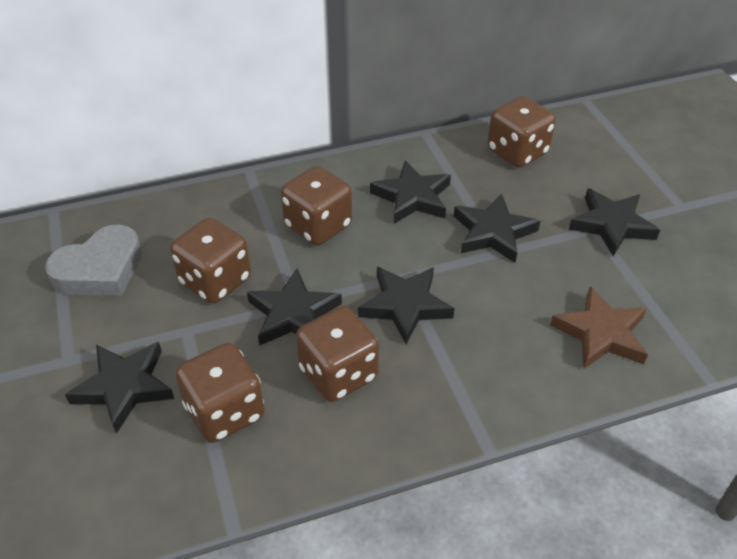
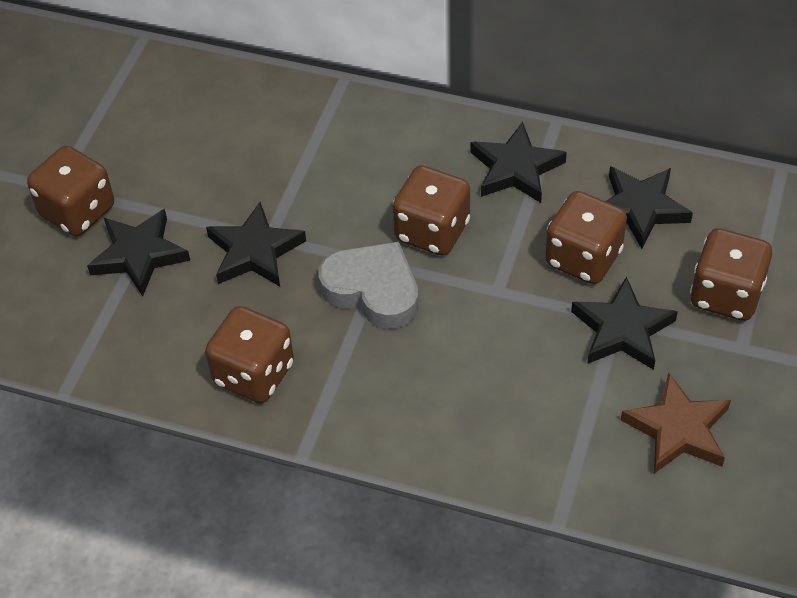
black star: 6 -> 5

